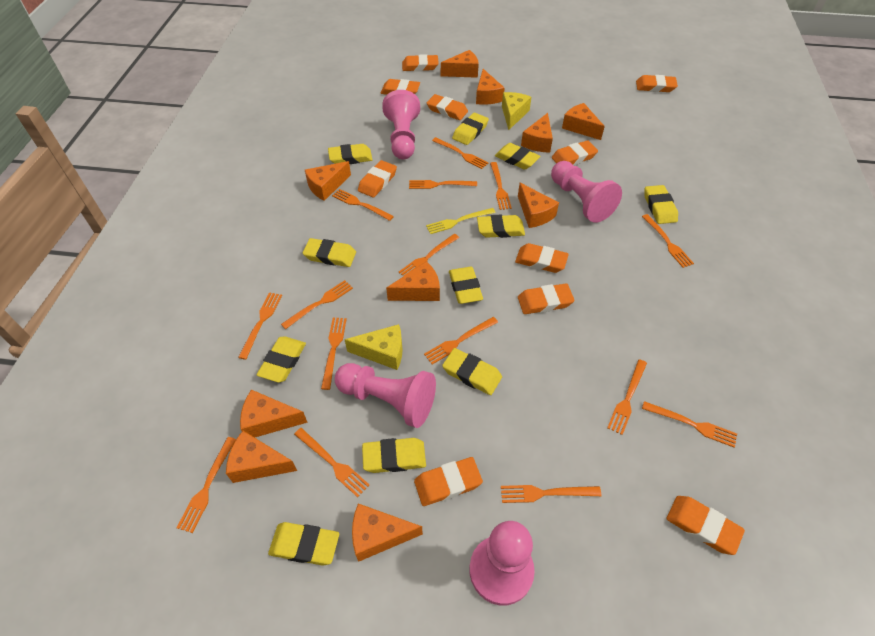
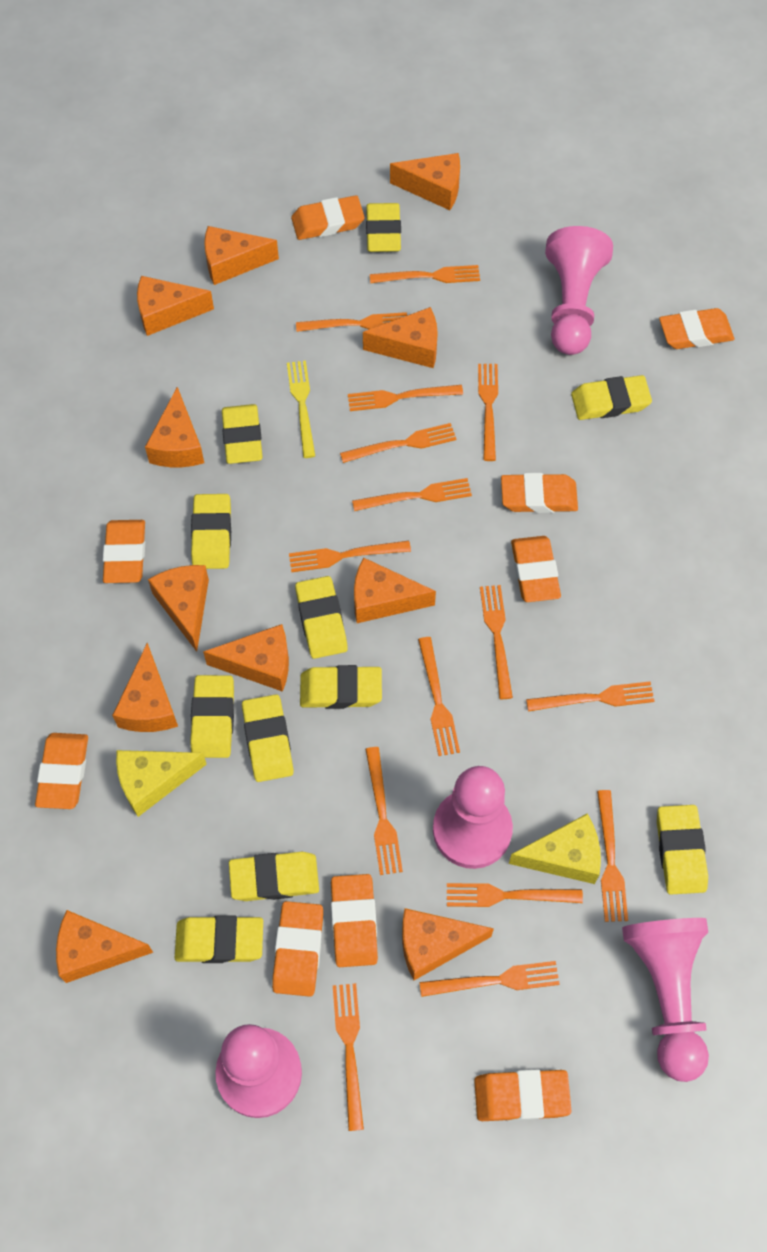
orange cheese: 10 -> 11
orange eraser: 10 -> 9

